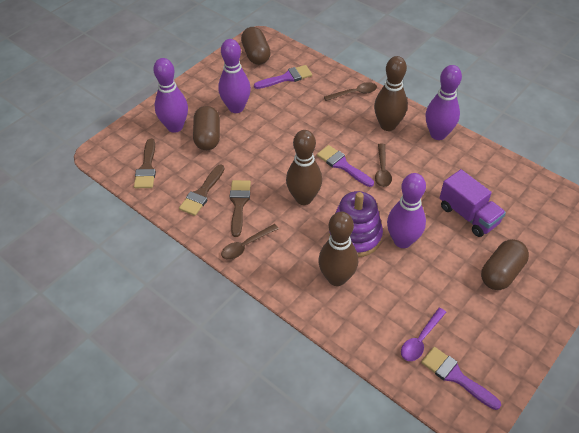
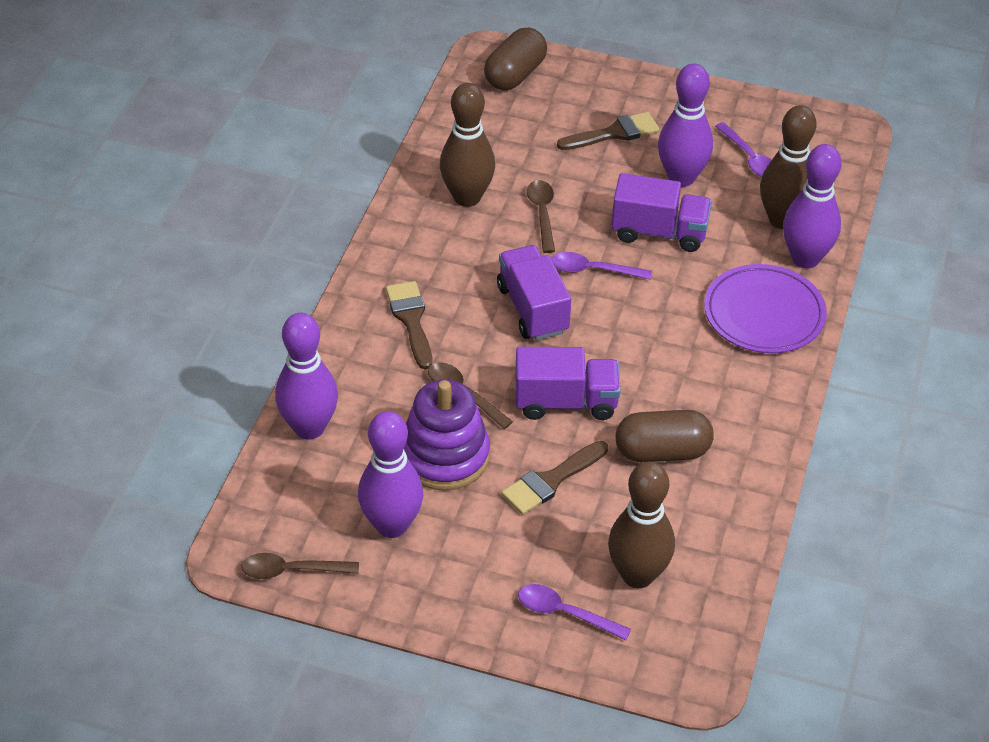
brown capsule: 3 -> 2
purple brush: 3 -> 0
purple plate: 0 -> 1
purple spoon: 1 -> 3
purple truck: 1 -> 3

